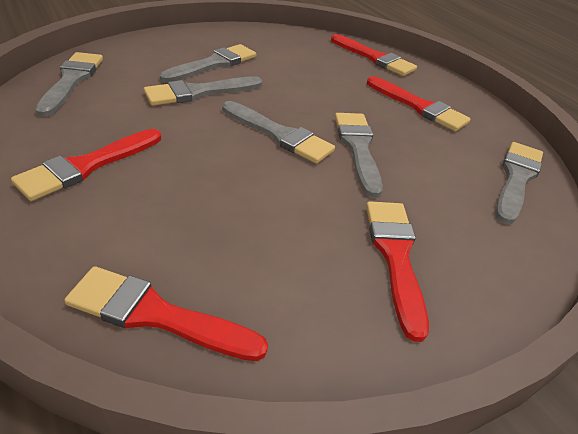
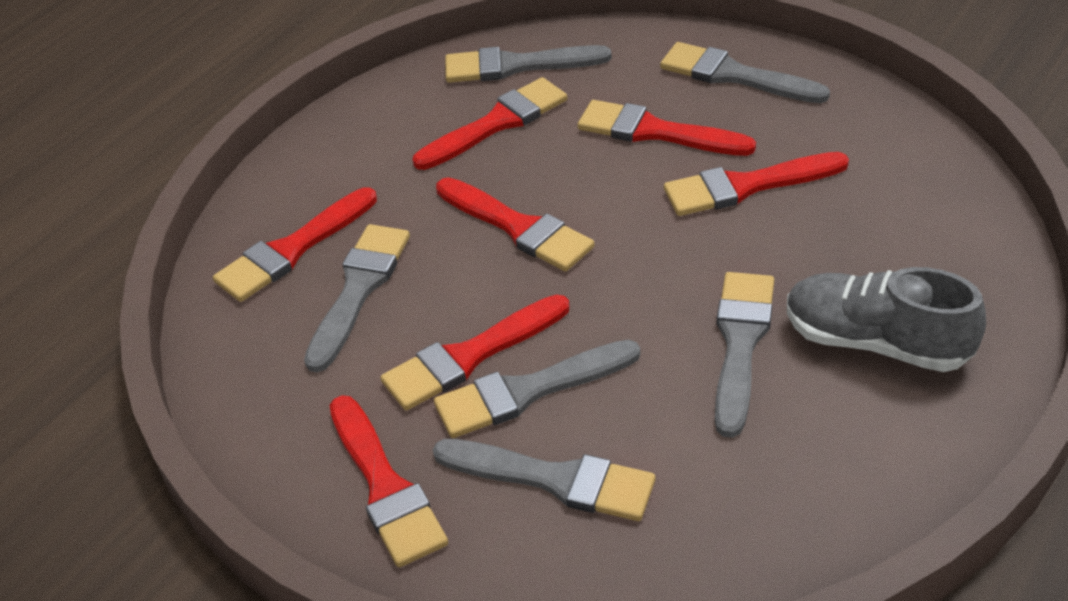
grey shoe: 0 -> 1
red brush: 5 -> 7

